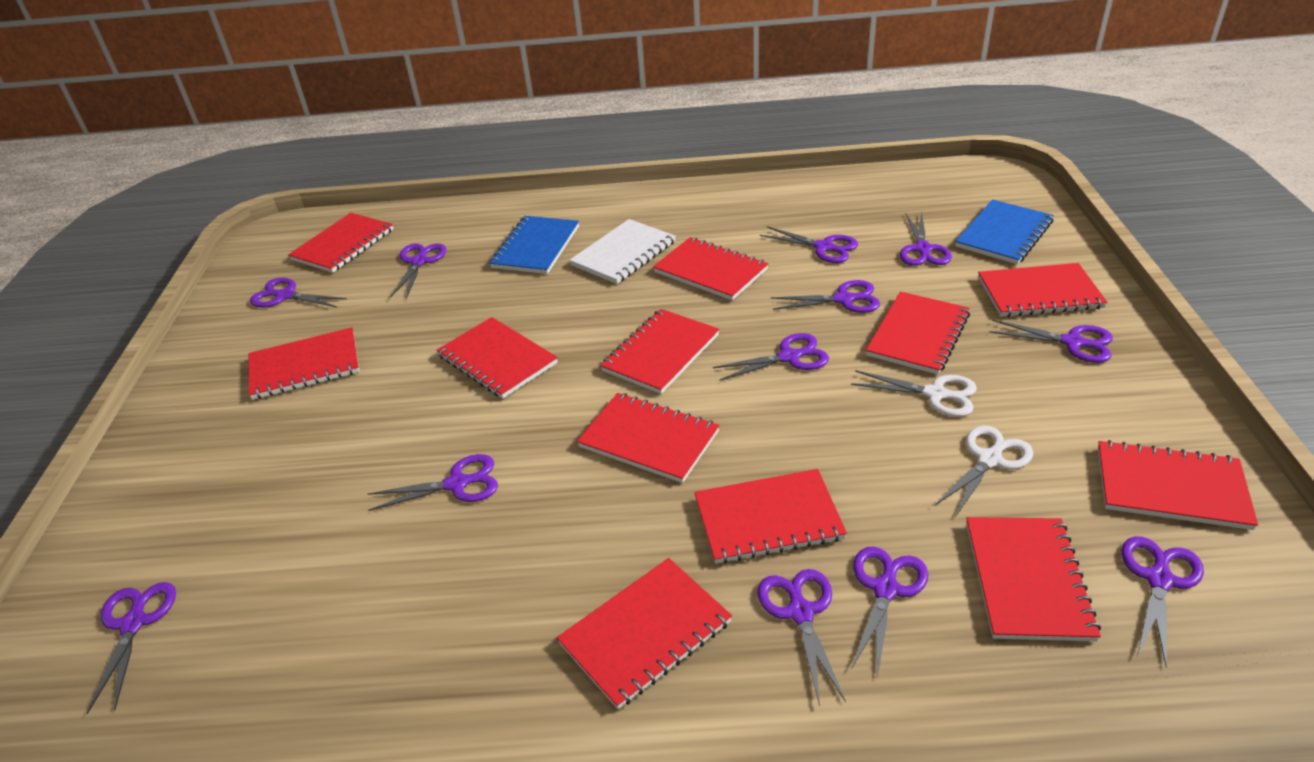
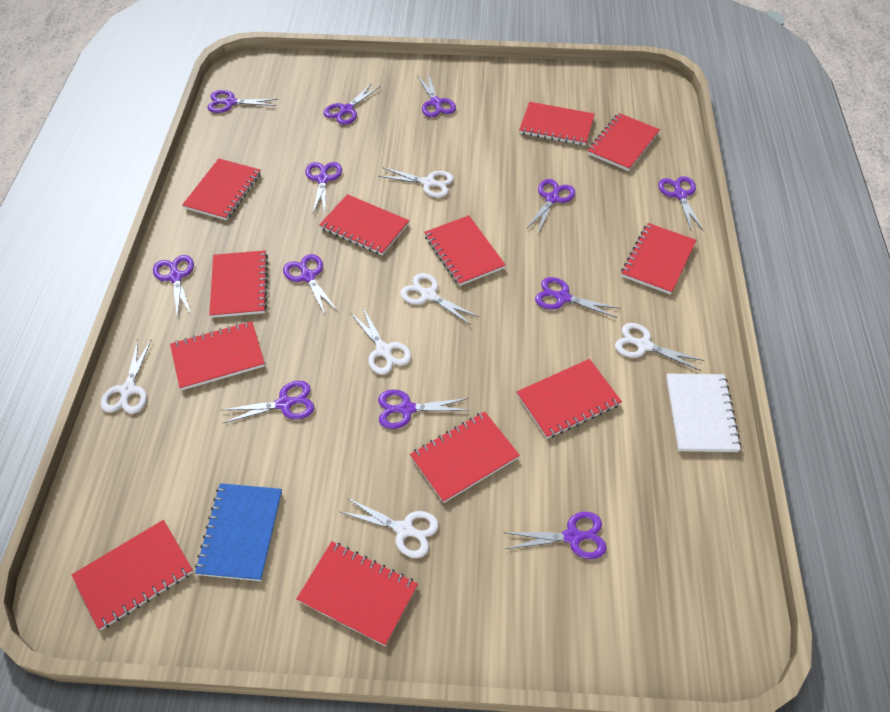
blue notebook: 2 -> 1
white scissors: 2 -> 6

